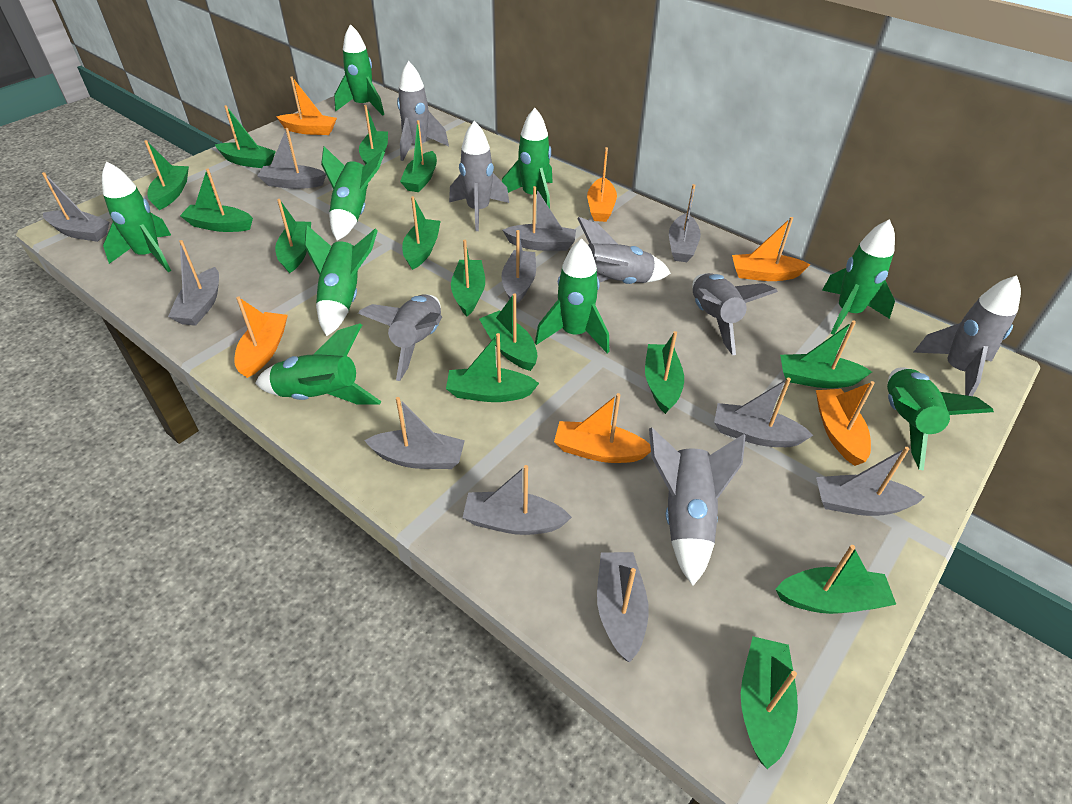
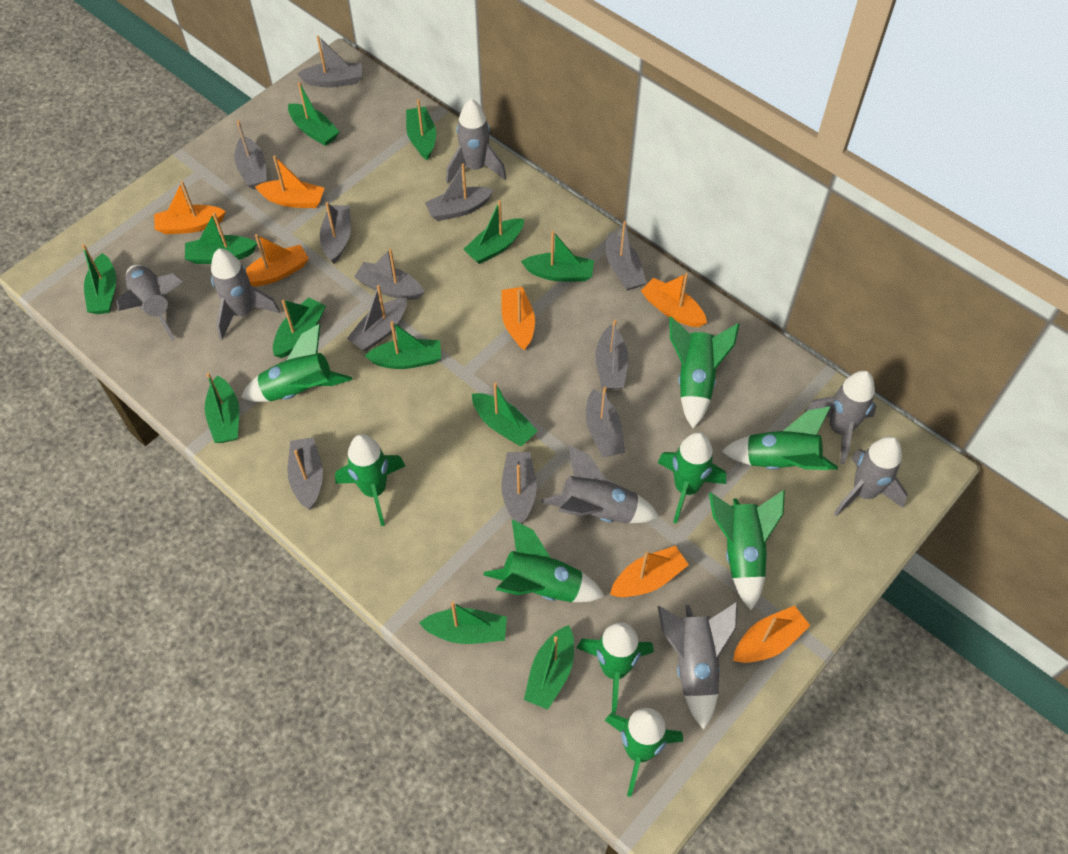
green boat: 14 -> 12
orange boat: 6 -> 7

